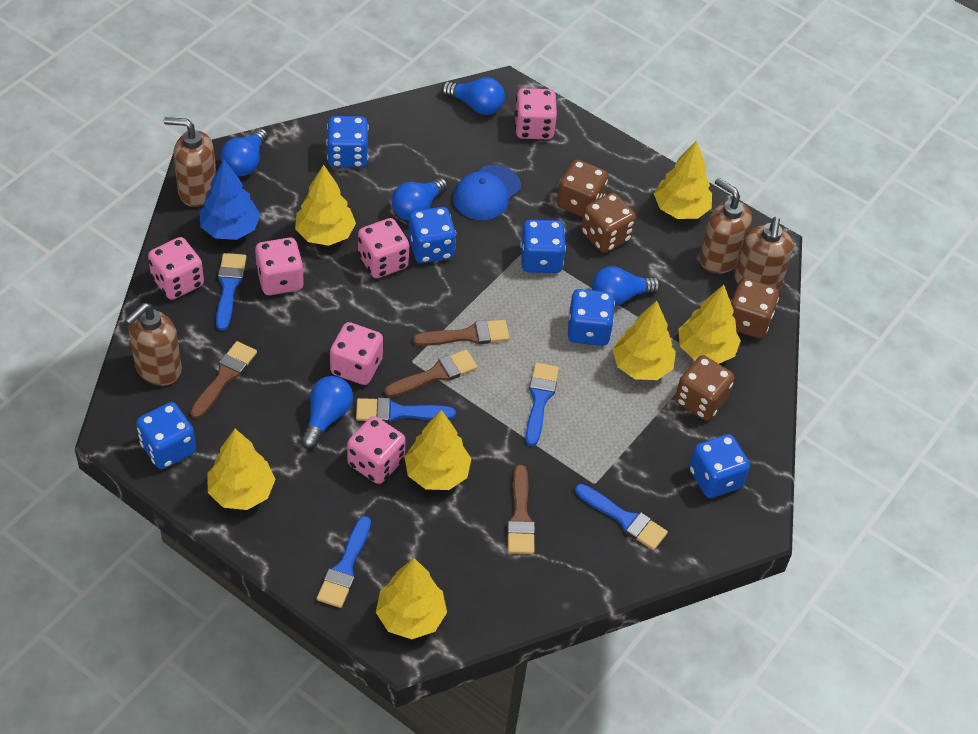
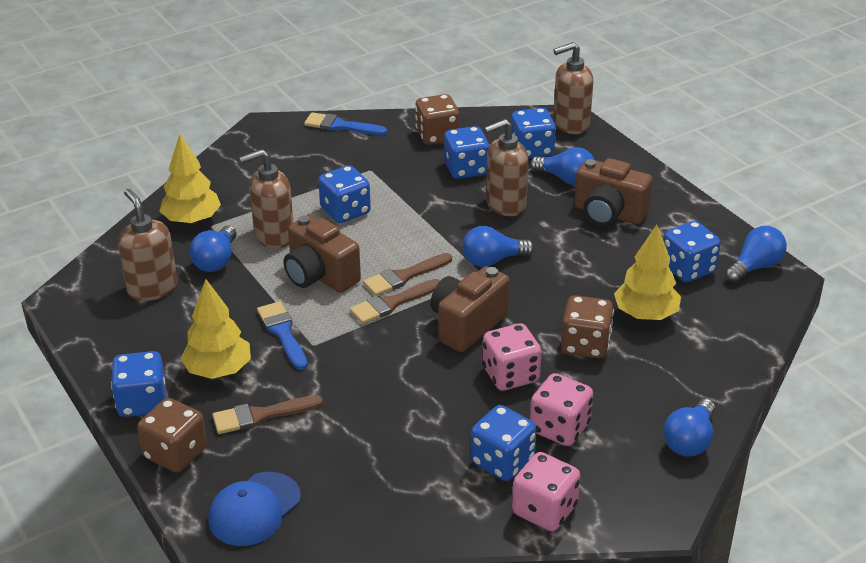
blue brush: 5 -> 2
blue tree: 1 -> 0
brown brush: 4 -> 3
brown camera: 0 -> 3
brown dice: 4 -> 3
pink dice: 6 -> 3
yellow tree: 7 -> 3

